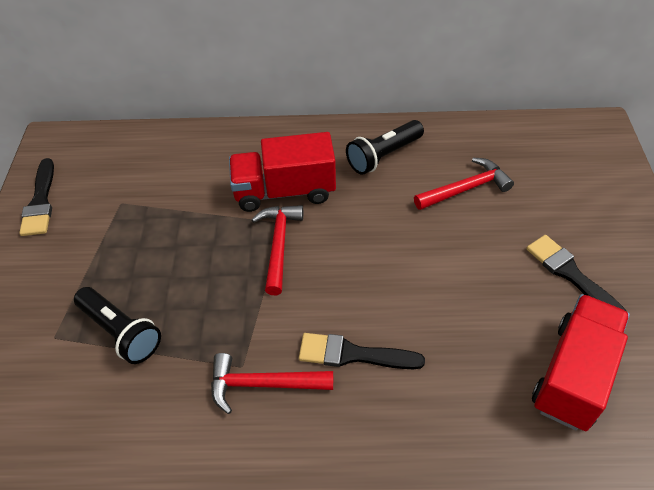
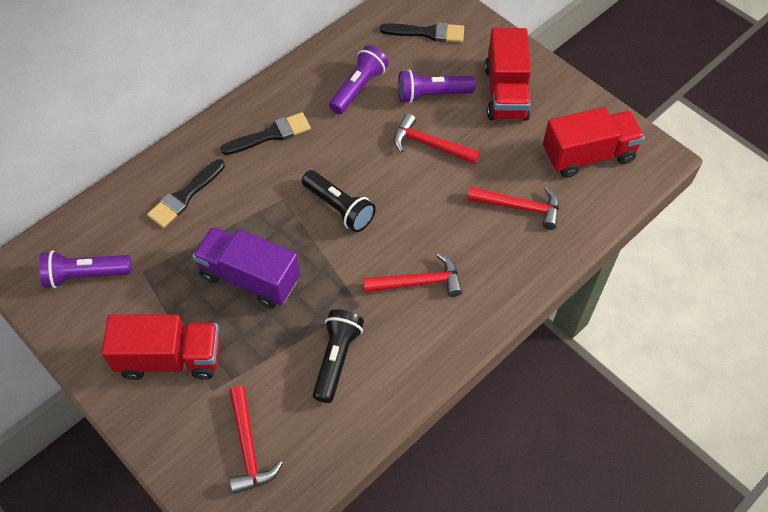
purple flashlight: 0 -> 3
purple truck: 0 -> 1
red hammer: 3 -> 4
red truck: 2 -> 3

